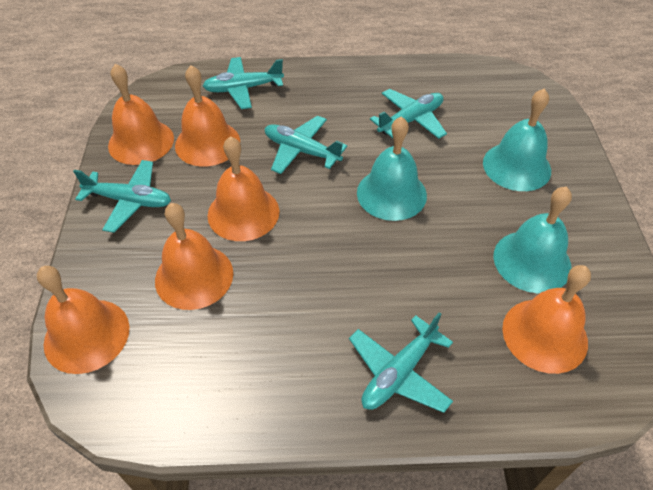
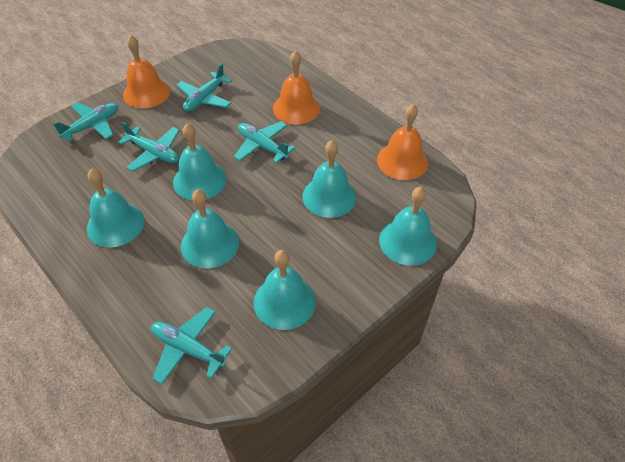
orange bell: 6 -> 3
turquoise bell: 3 -> 6

